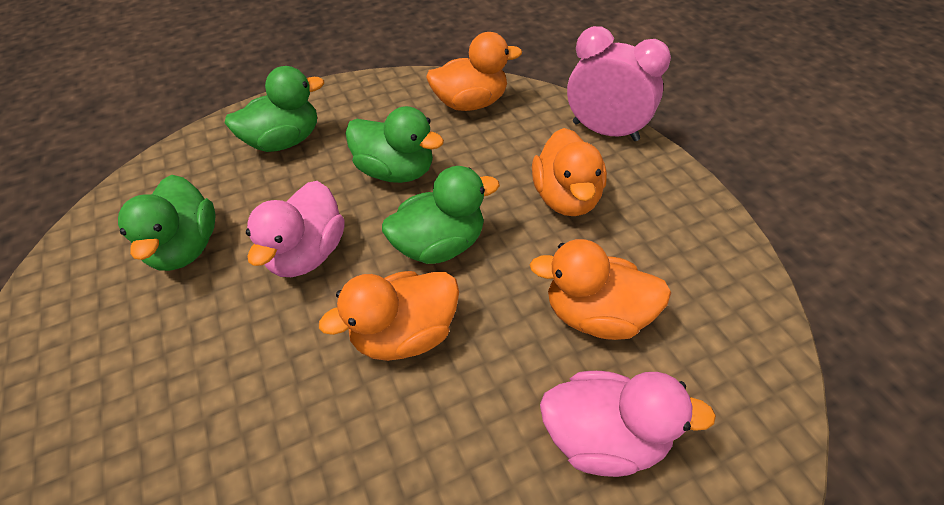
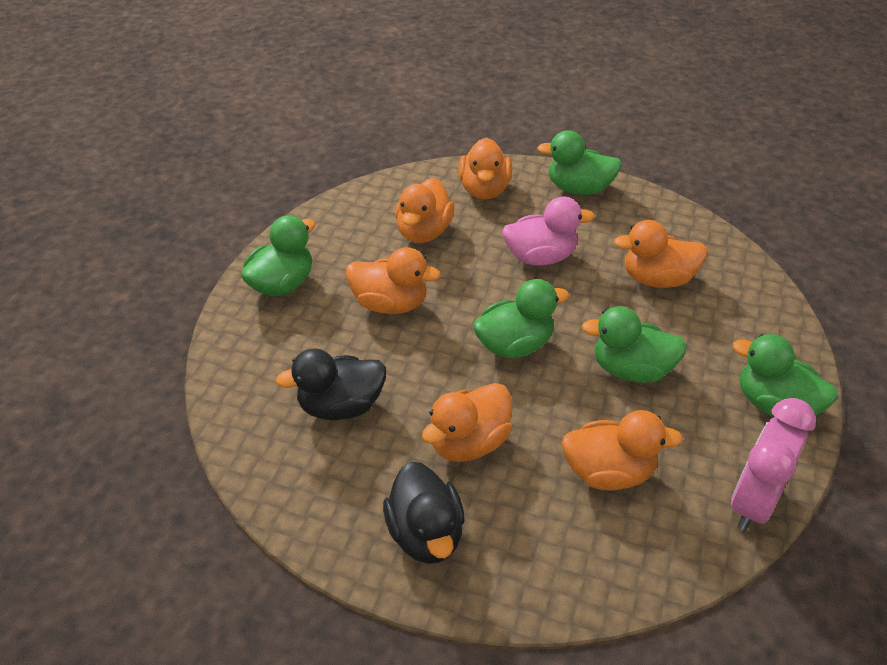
black duck: 0 -> 2
green duck: 4 -> 5
orange duck: 4 -> 6
pink duck: 2 -> 1

